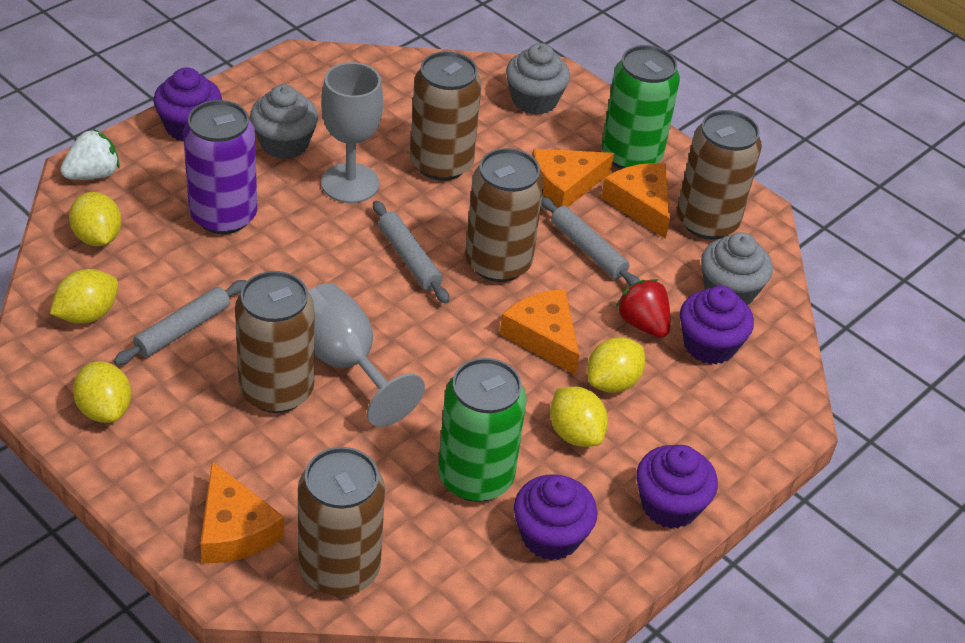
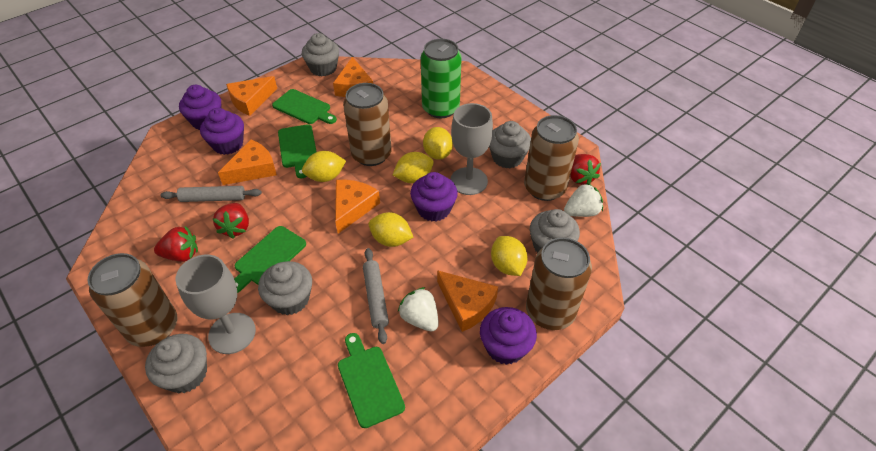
brown can: 5 -> 4
green can: 2 -> 1
green cutting board: 0 -> 4
grey cupcake: 3 -> 5
grey rolling pin: 3 -> 2
orange cheese: 4 -> 5
purple can: 1 -> 0
red strawberry: 1 -> 3
white strawberry: 1 -> 2

